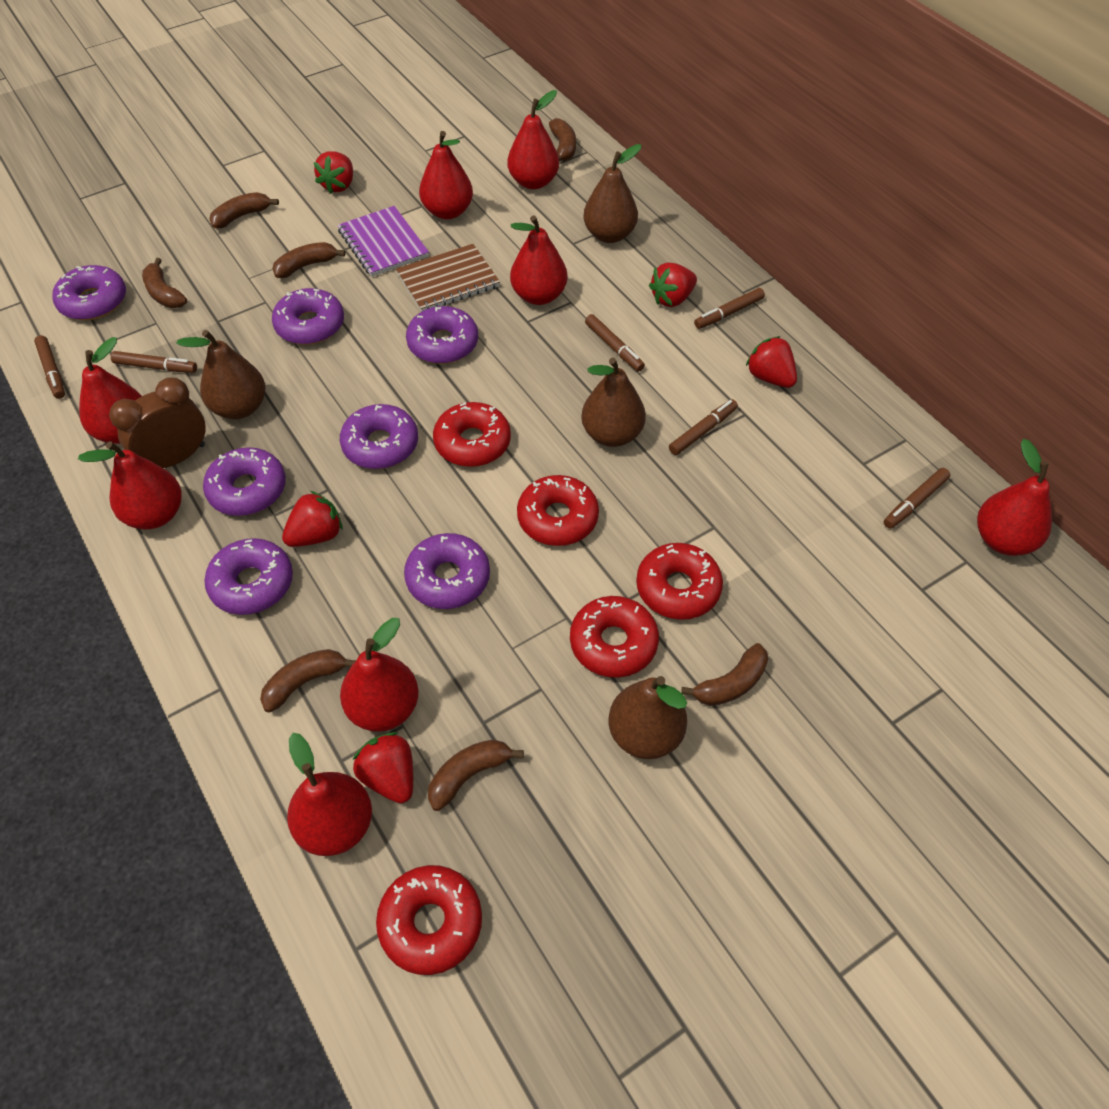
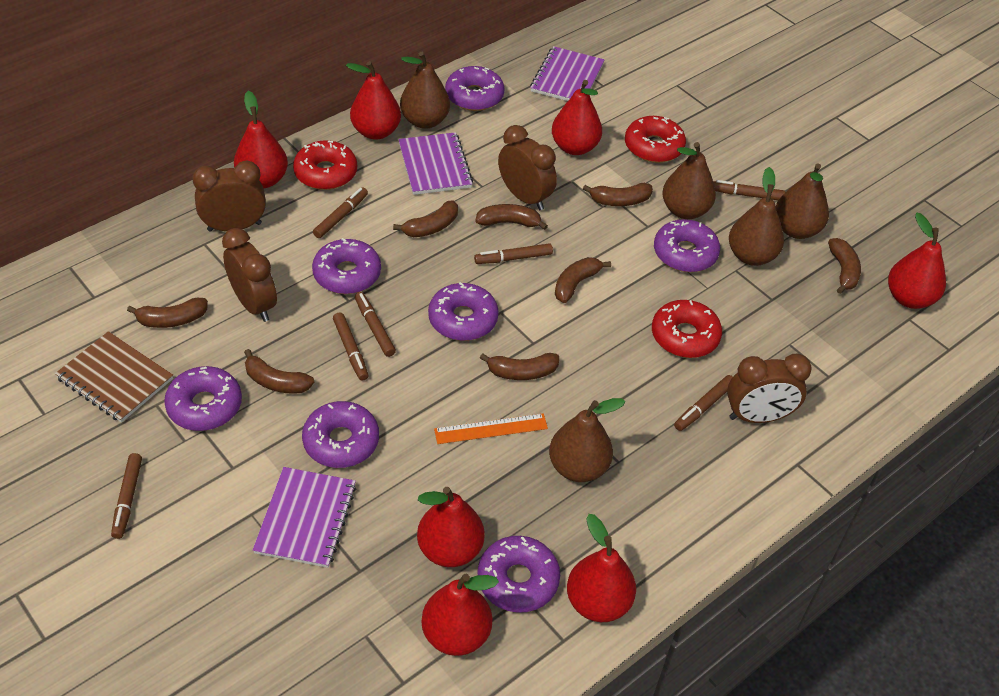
brown banana: 7 -> 8
brown clock: 1 -> 4
brown marker: 6 -> 7
brown pear: 4 -> 5
orange ruler: 0 -> 1
purple notebook: 1 -> 3
red donut: 5 -> 3
red pear: 8 -> 7
red strawberry: 5 -> 0

